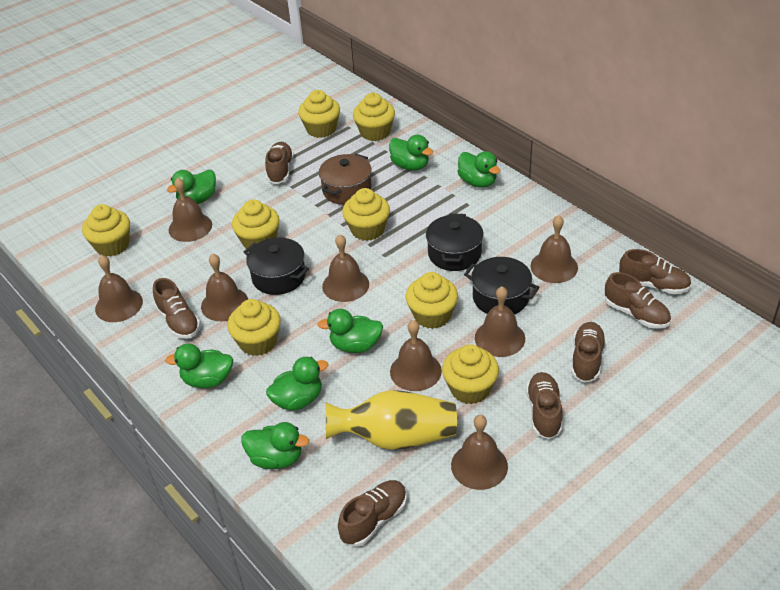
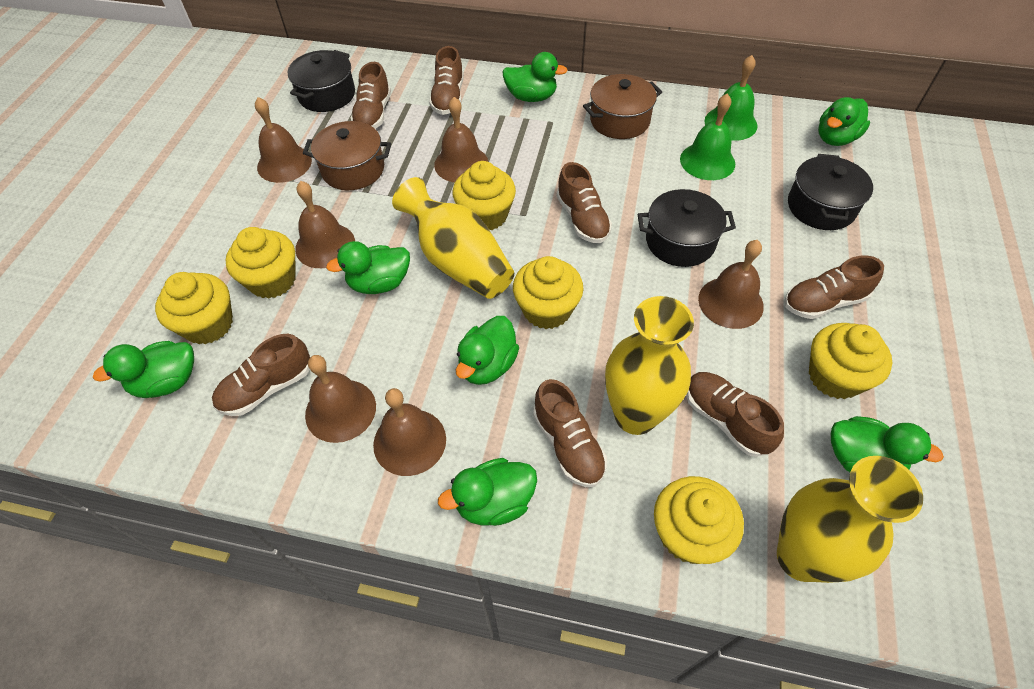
brown bell: 8 -> 6
brown pot: 1 -> 2
green bell: 0 -> 2
yellow cupcake: 8 -> 6
yellow vase: 1 -> 3

